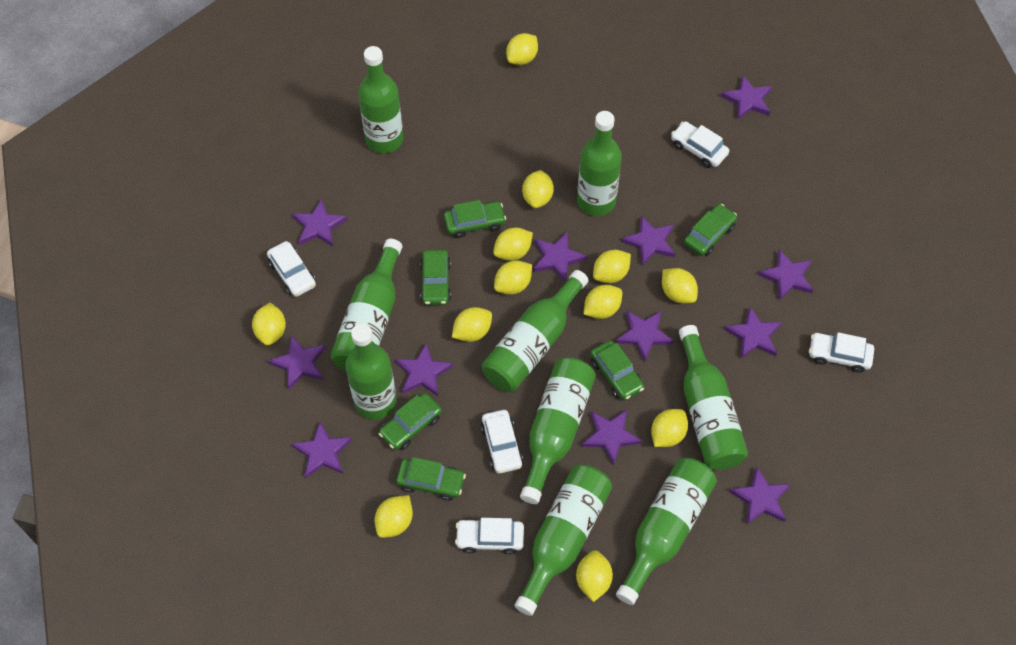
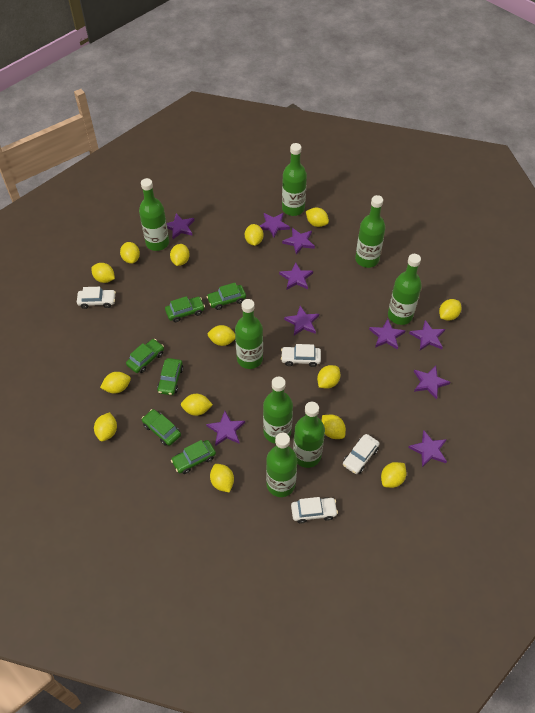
green bottle: 9 -> 8
purple star: 12 -> 10
white car: 5 -> 4
yellow lemon: 12 -> 14

